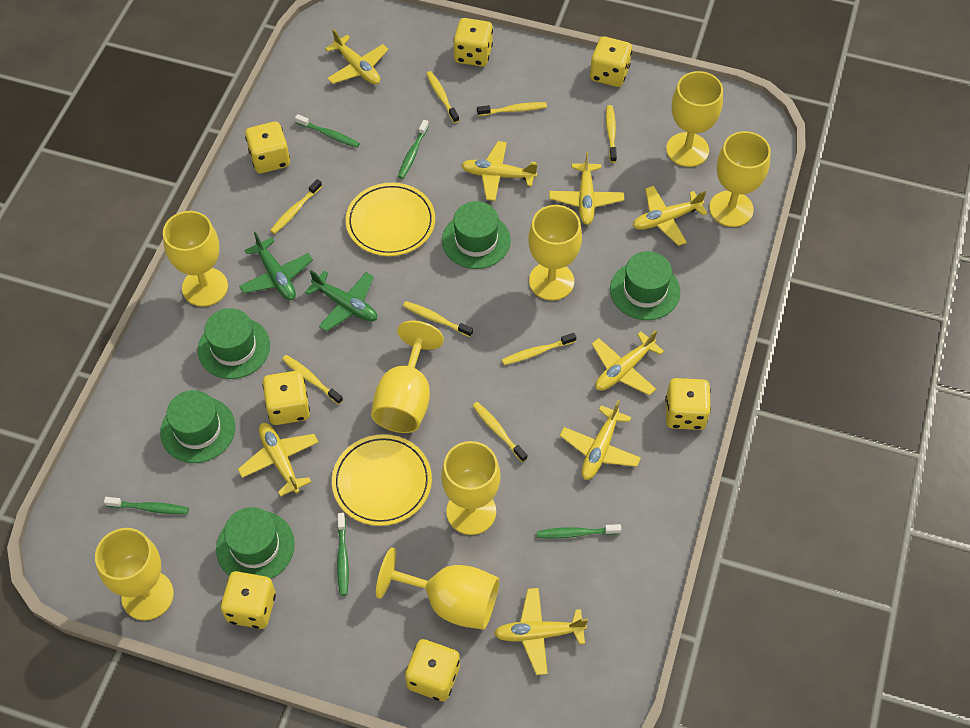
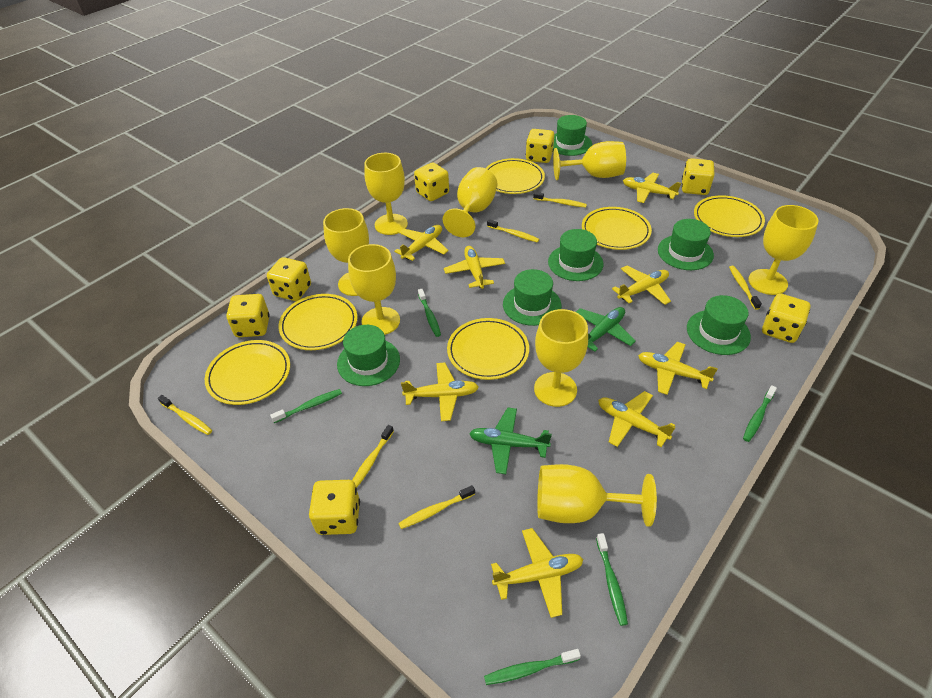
green hat: 5 -> 6
yellow plate: 2 -> 6
yellow toothbrush: 8 -> 6

